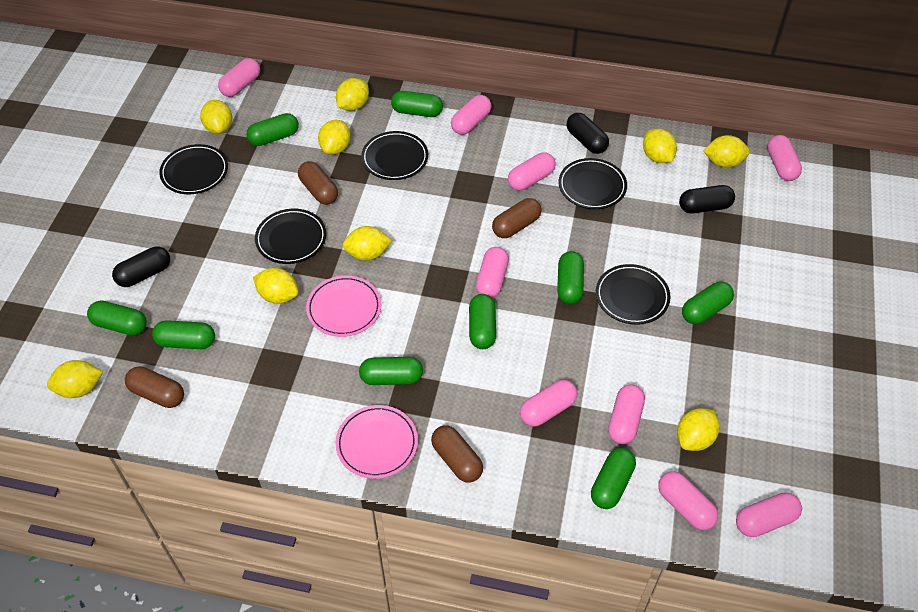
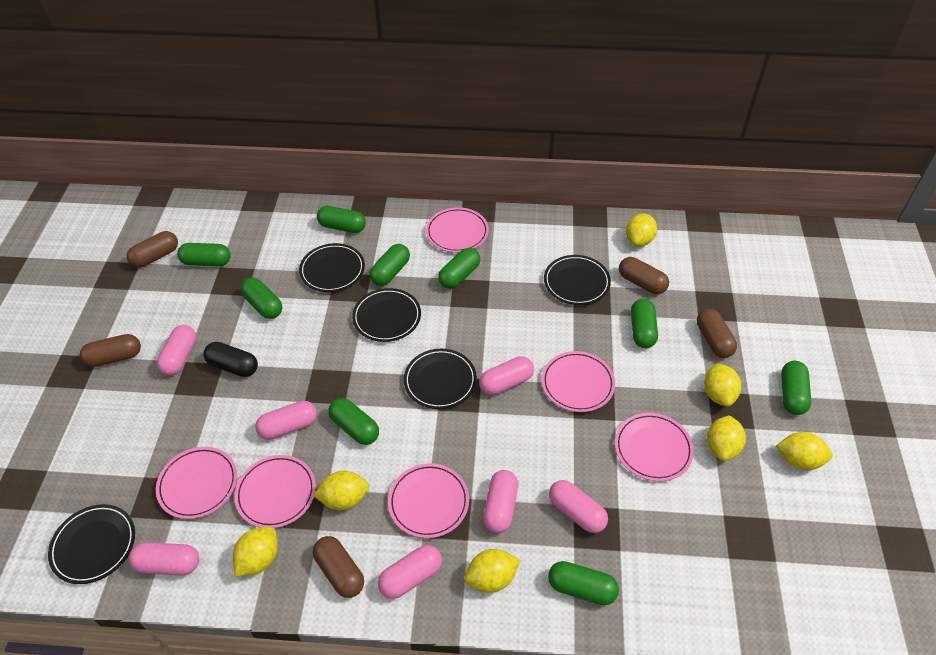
black capsule: 3 -> 1
brown capsule: 4 -> 5
pink capsule: 9 -> 7
pink plate: 2 -> 6
yellow lemon: 9 -> 7

